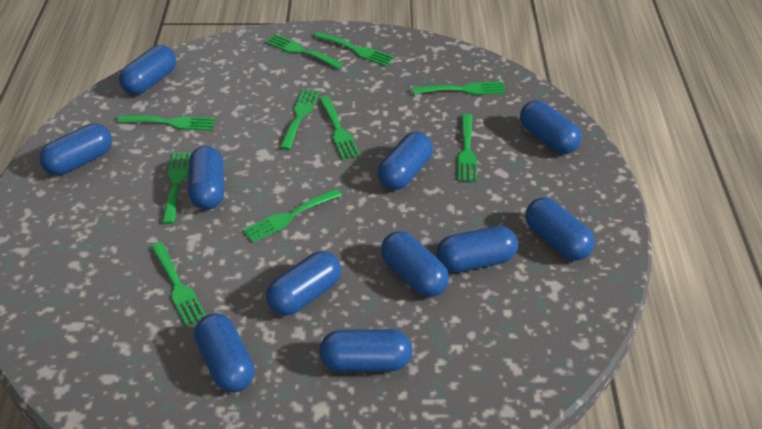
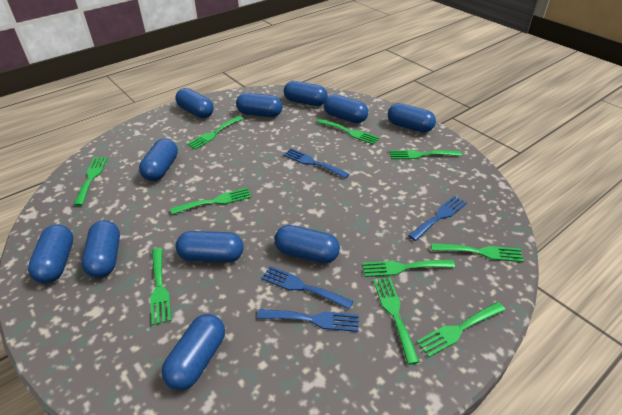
blue fork: 0 -> 4

